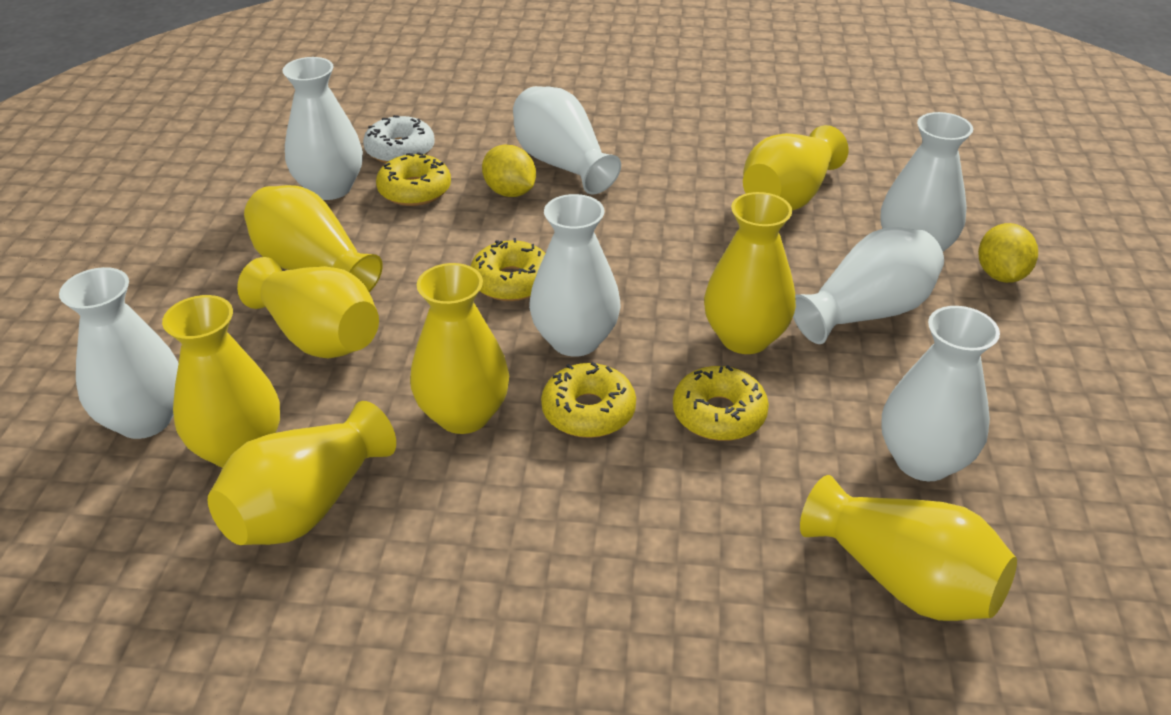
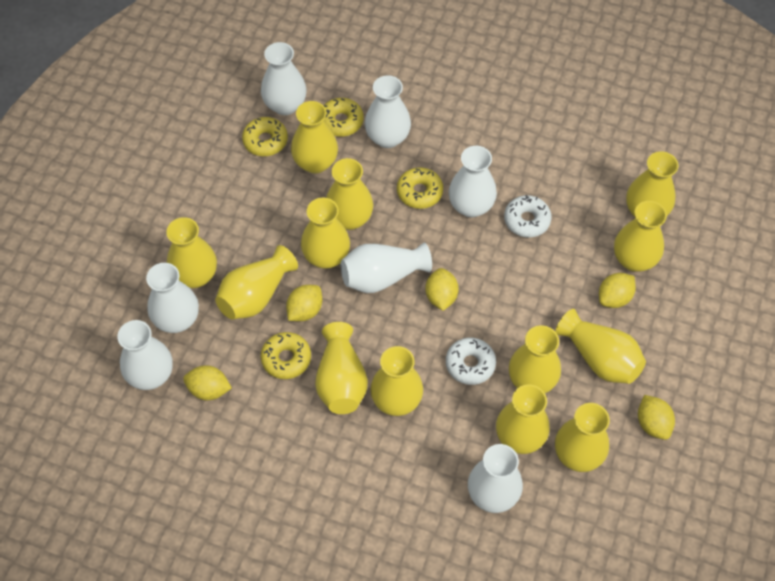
white donut: 1 -> 2
yellow lemon: 2 -> 5
yellow vase: 8 -> 13

